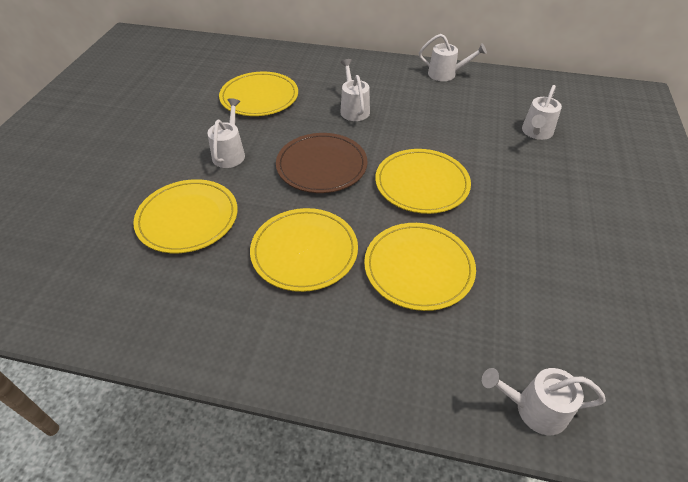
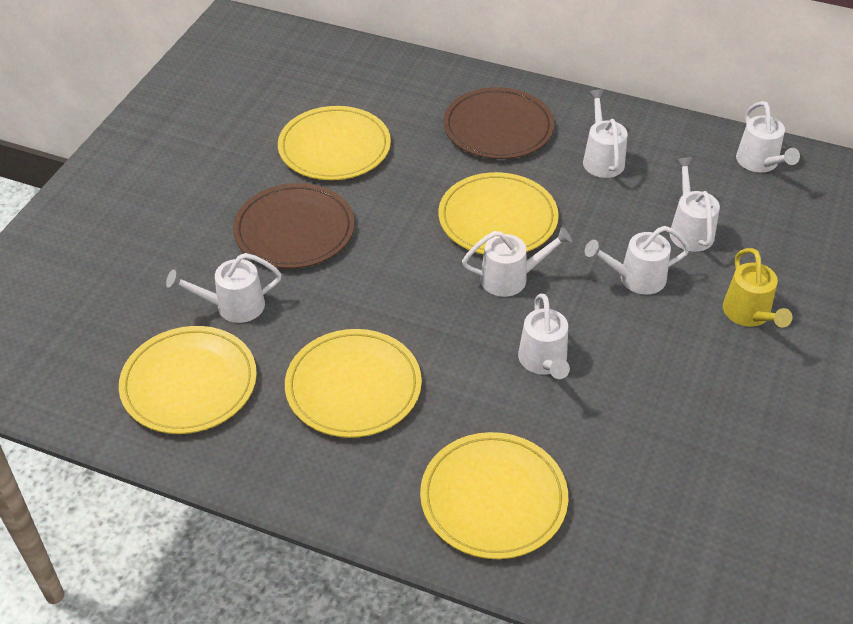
brown plate: 1 -> 2
white watering can: 5 -> 7
yellow watering can: 0 -> 1

